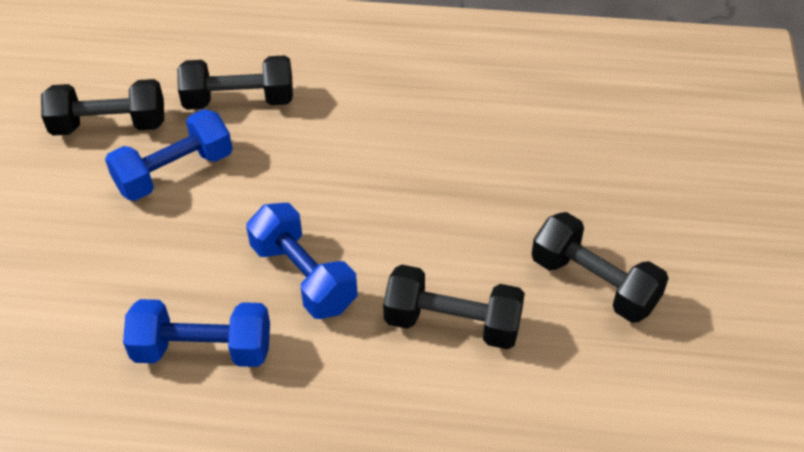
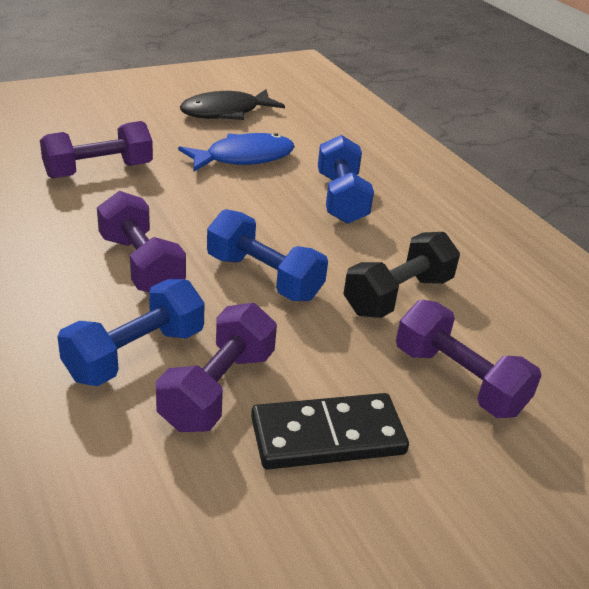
black domino: 0 -> 1
black dumbbell: 4 -> 1
black fish: 0 -> 1
blue fish: 0 -> 1
purple dumbbell: 0 -> 4

